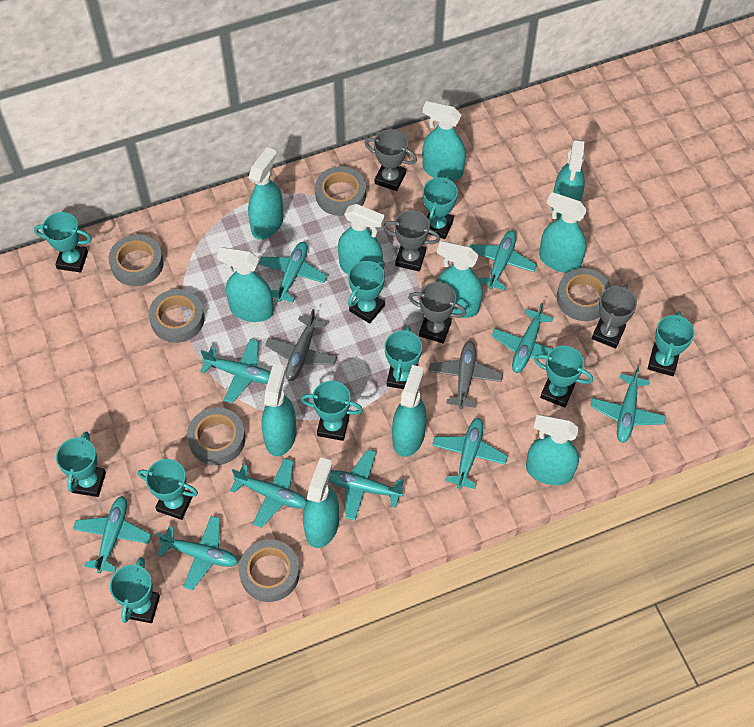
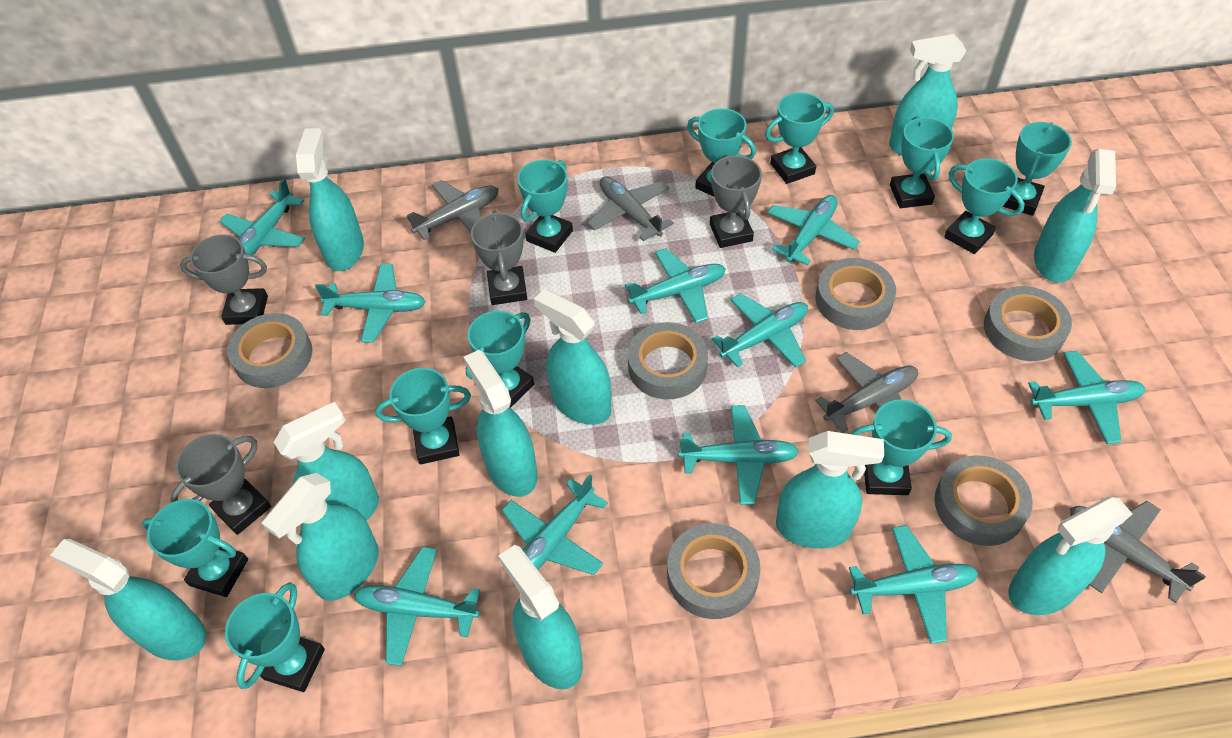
grey plane: 2 -> 4
turquoise trophy: 10 -> 11

